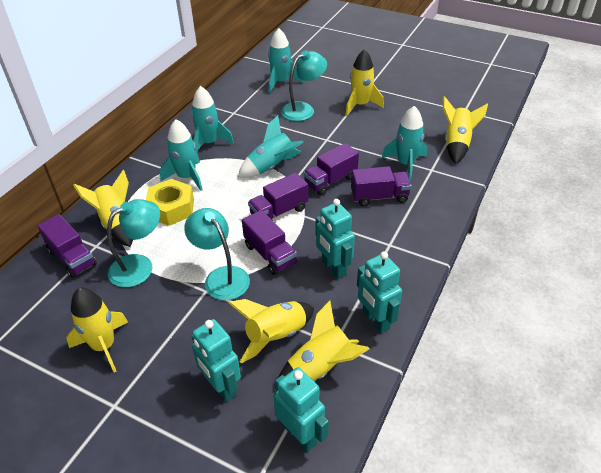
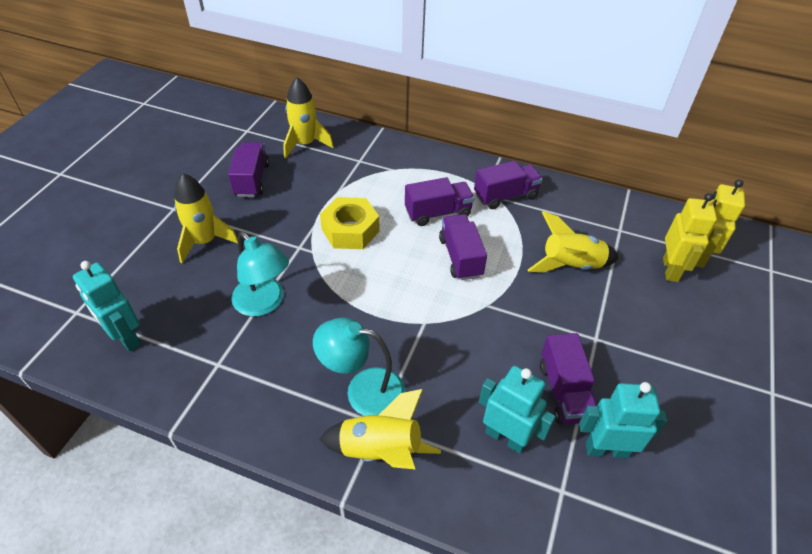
turquoise lamp: 3 -> 2
turquoise robot: 4 -> 3
turquoise rocket: 5 -> 0
yellow robot: 0 -> 2
yellow rocket: 6 -> 4

